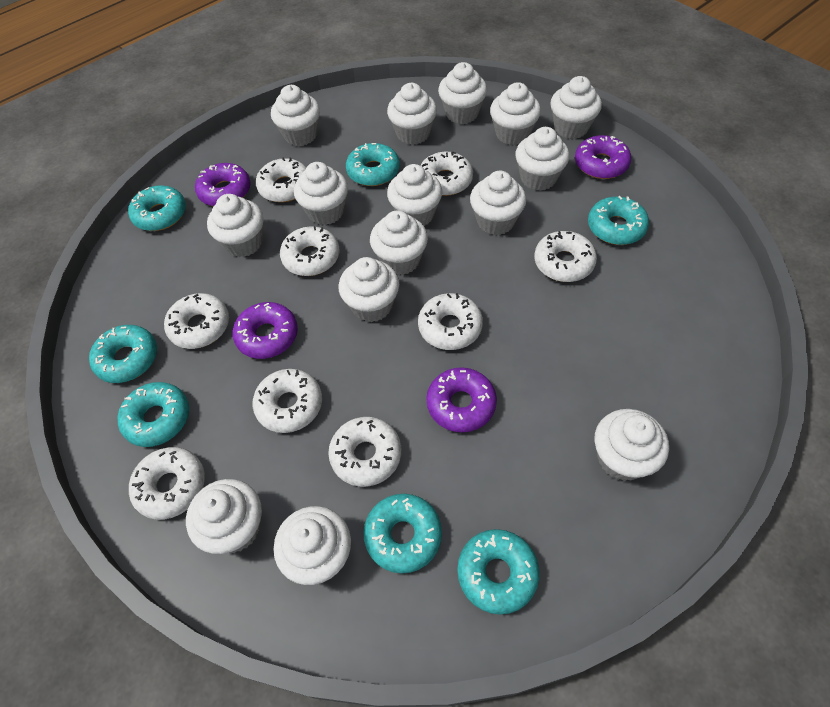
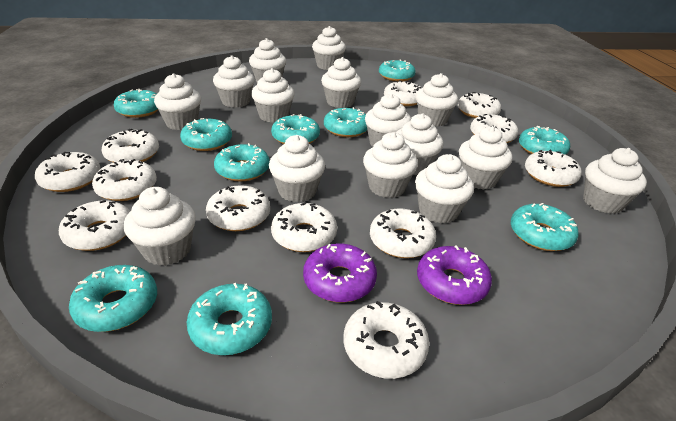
purple donut: 4 -> 2
turquoise donut: 7 -> 10
white donut: 9 -> 12

